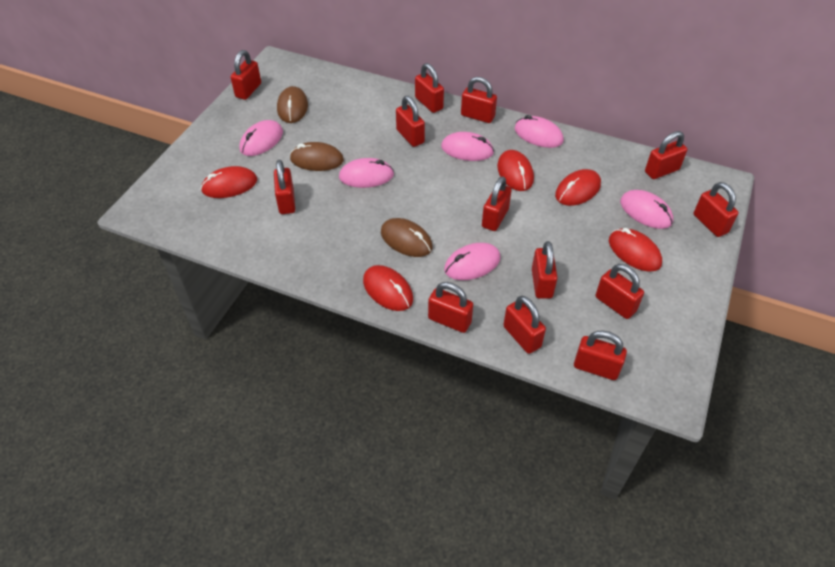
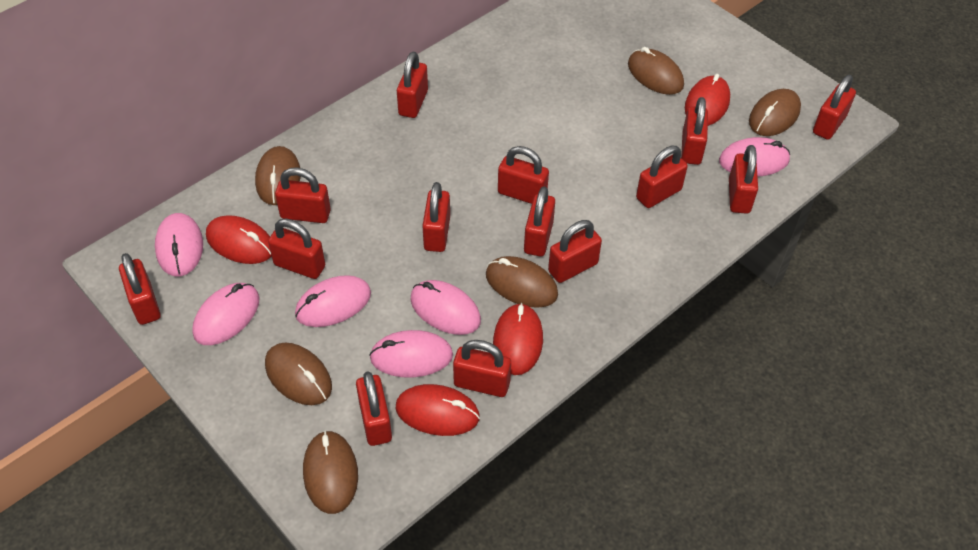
brown mouse: 3 -> 6
red mouse: 5 -> 4
red padlock: 13 -> 14

